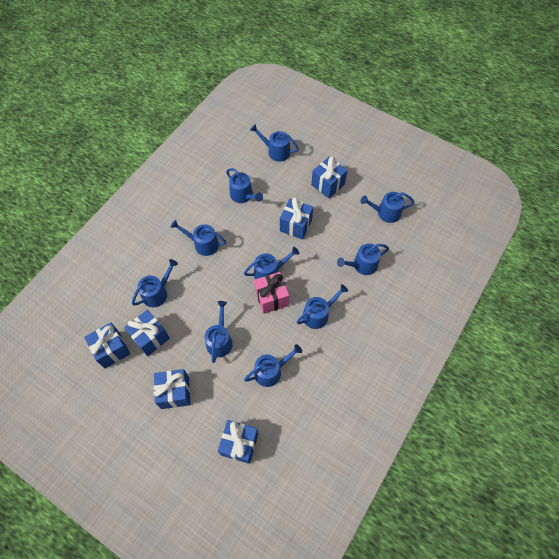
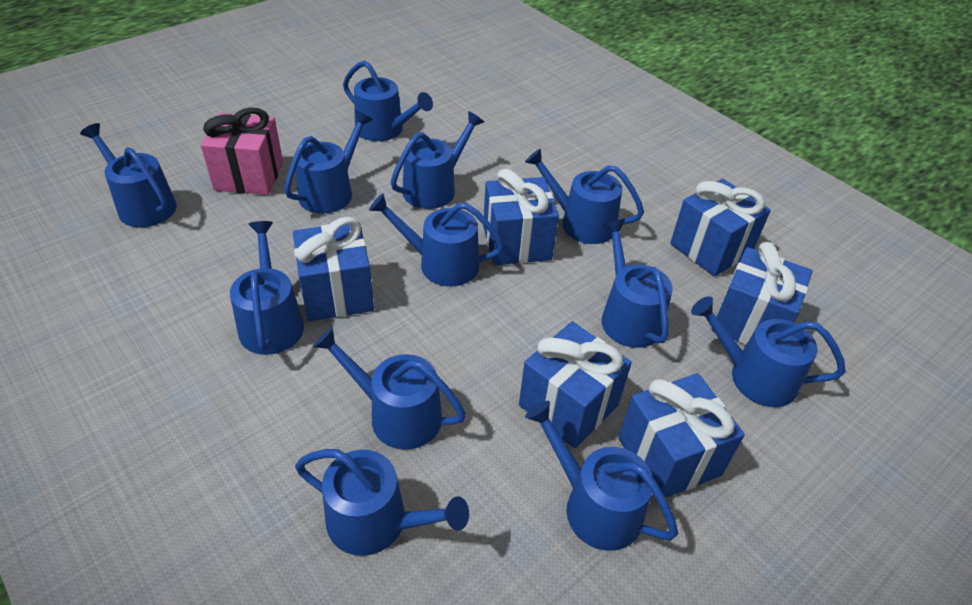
blue watering can: 10 -> 12

